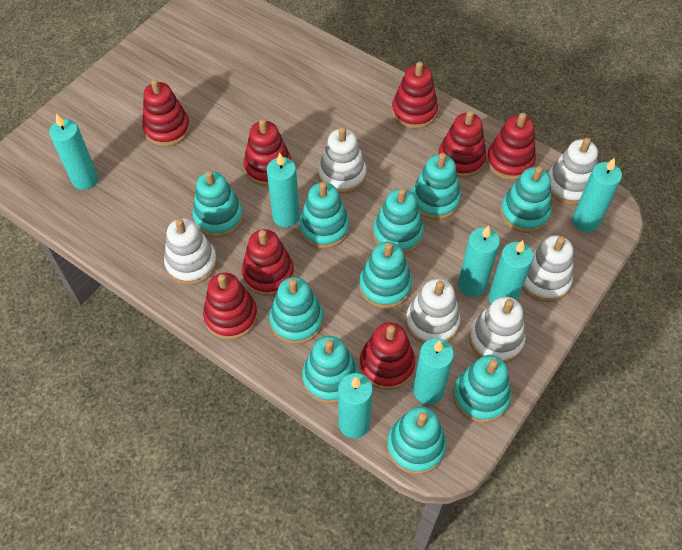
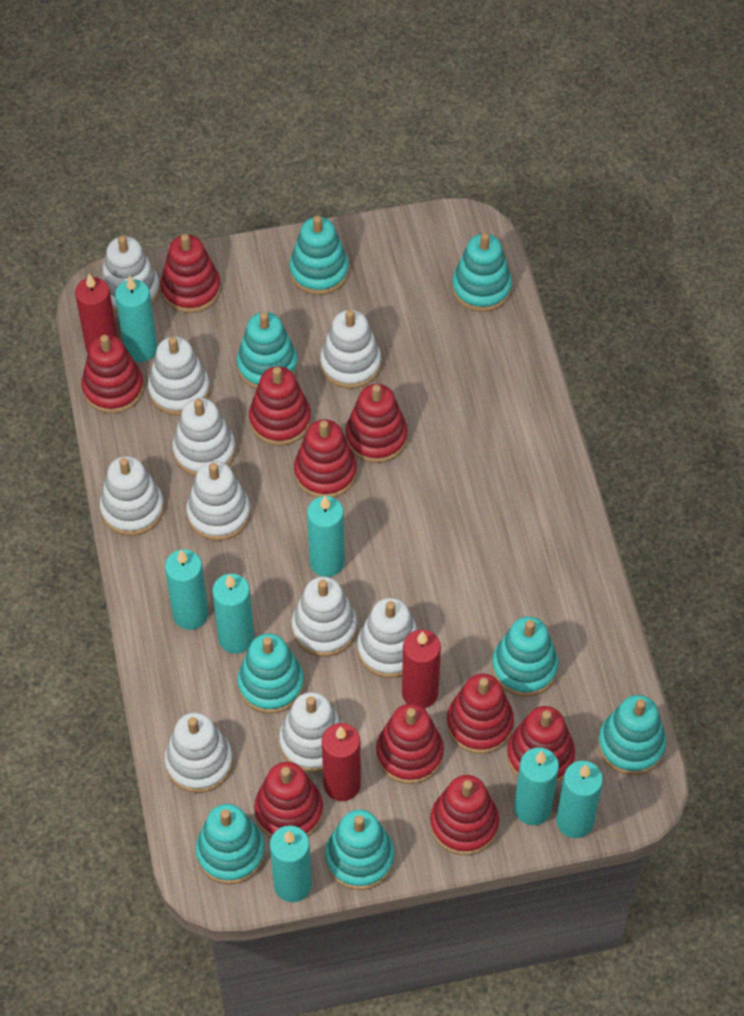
red candle: 0 -> 3
red stacking toy: 8 -> 10
turquoise stacking toy: 10 -> 8
white stacking toy: 6 -> 10

